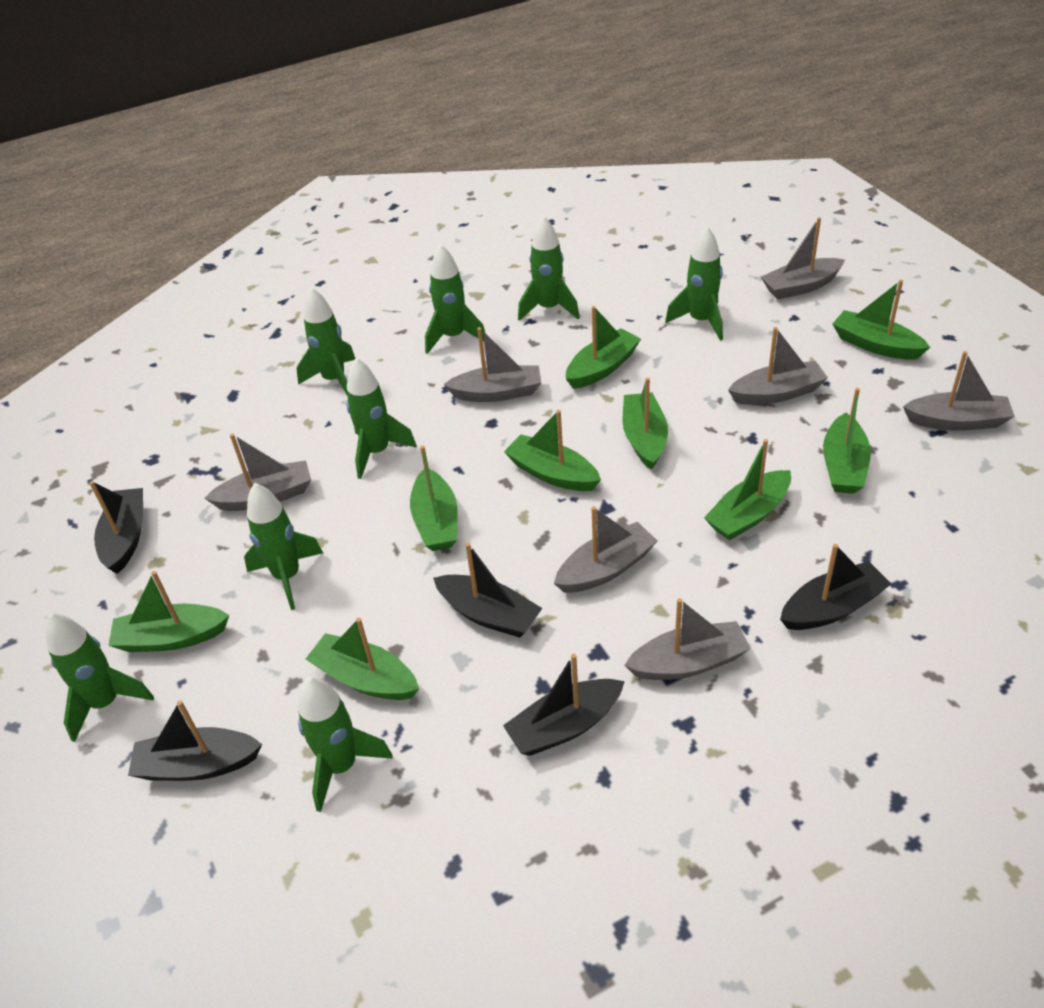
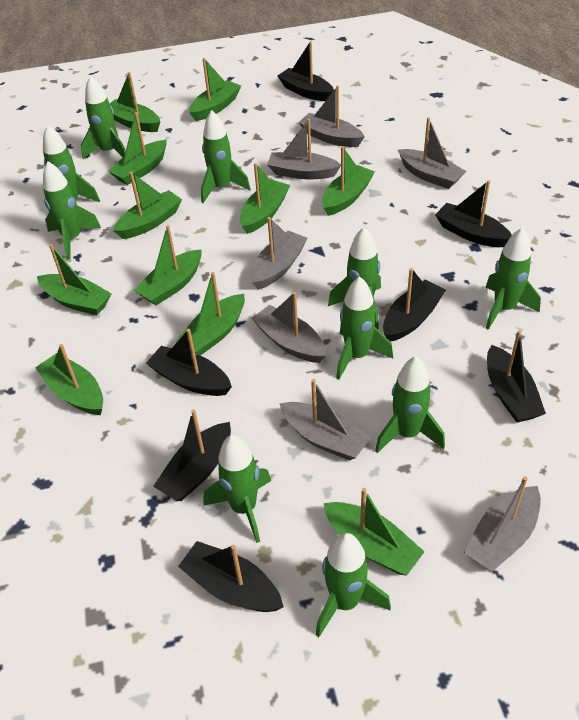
black boat: 5 -> 7
green boat: 9 -> 11
green rocket: 8 -> 10

